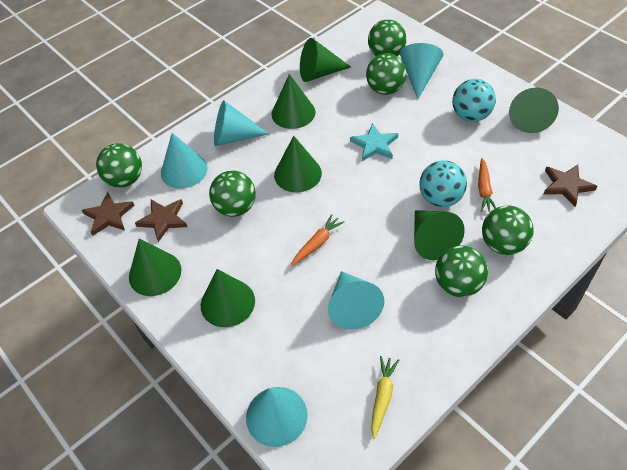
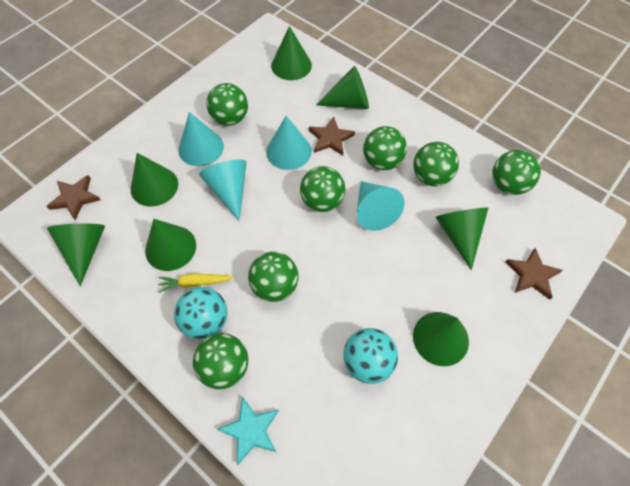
green ball: 6 -> 7
orange carrot: 2 -> 0
turquoise cone: 5 -> 4

